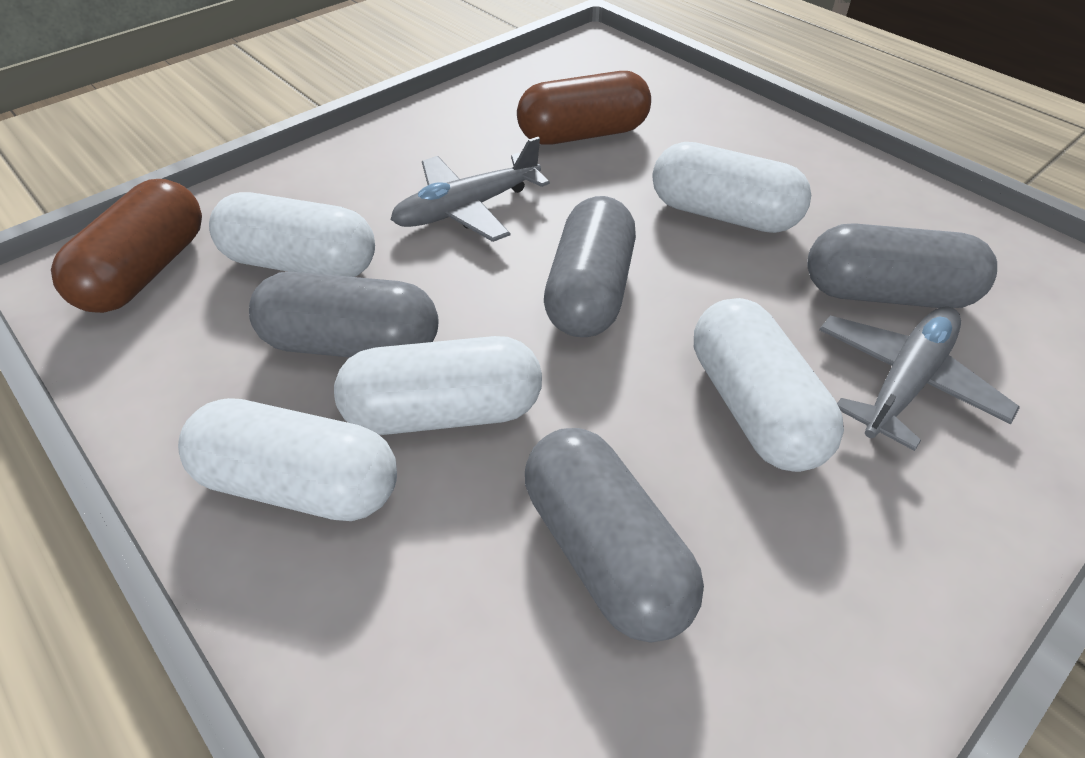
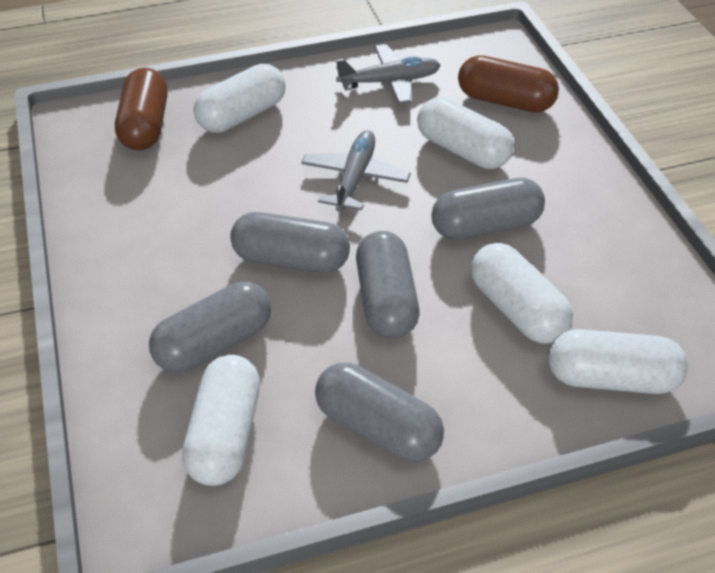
grey capsule: 4 -> 5

